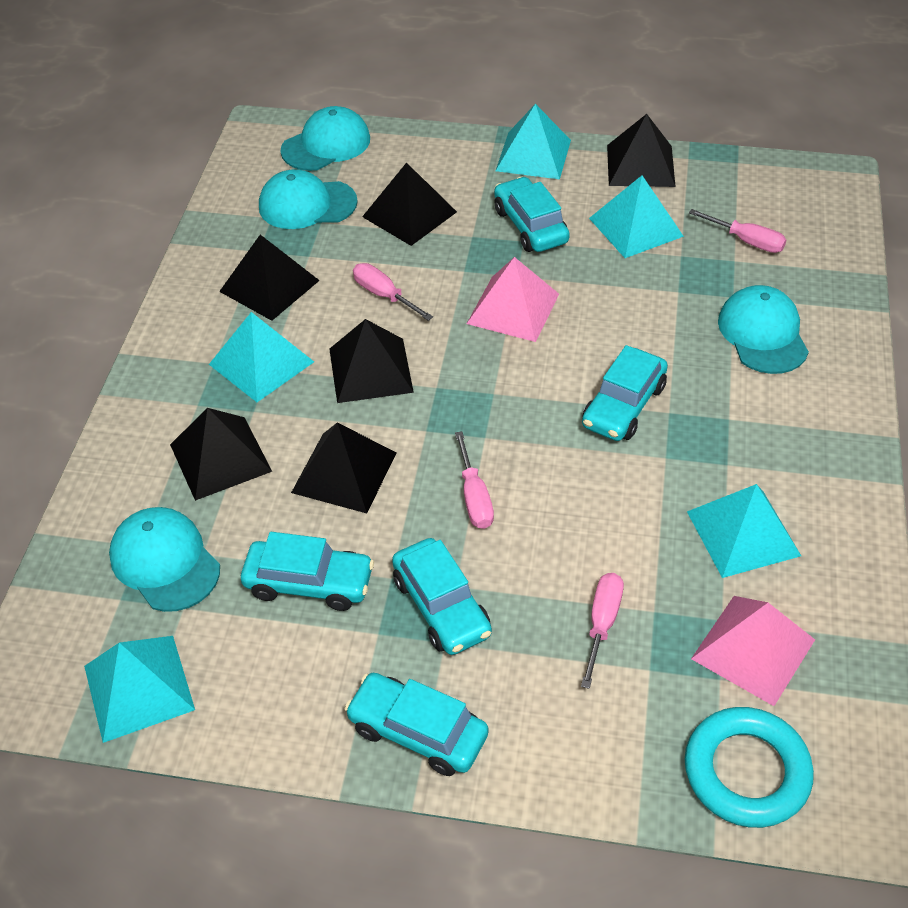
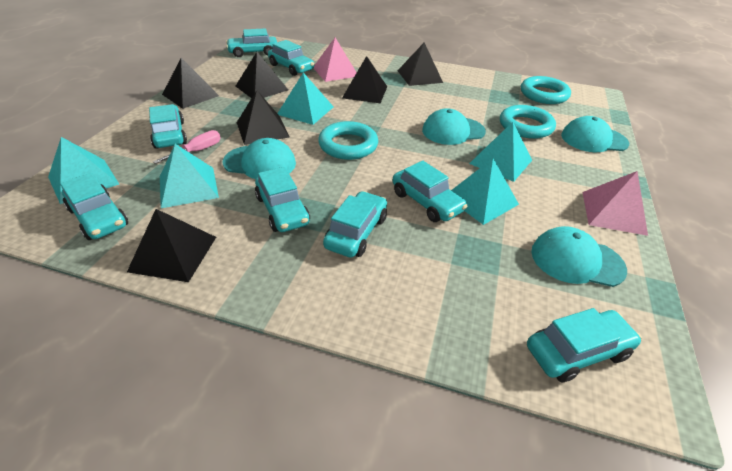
pink screwdriver: 4 -> 1
turquoise car: 5 -> 8
turquoise ring: 1 -> 3

